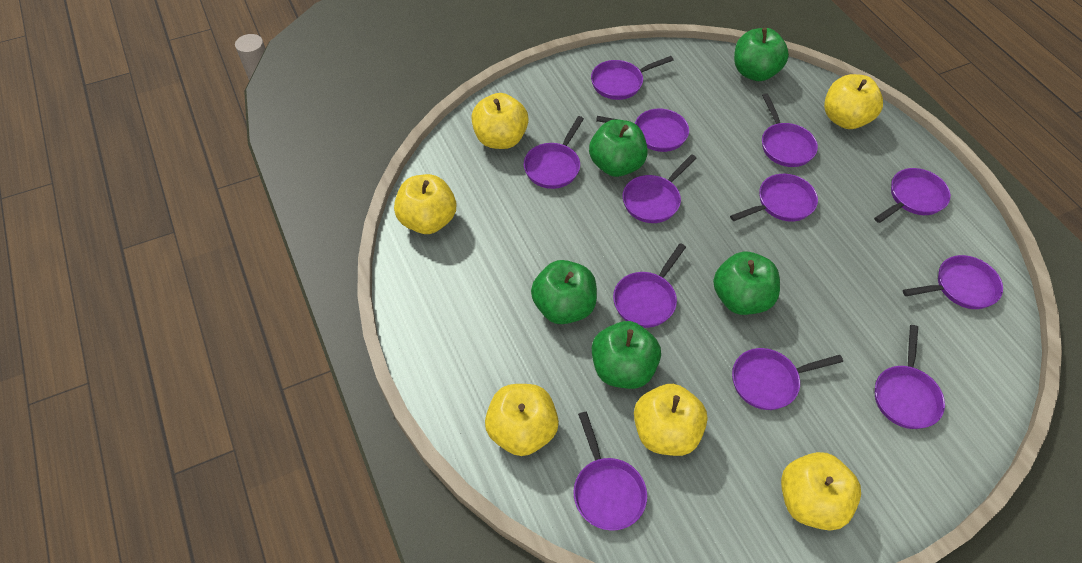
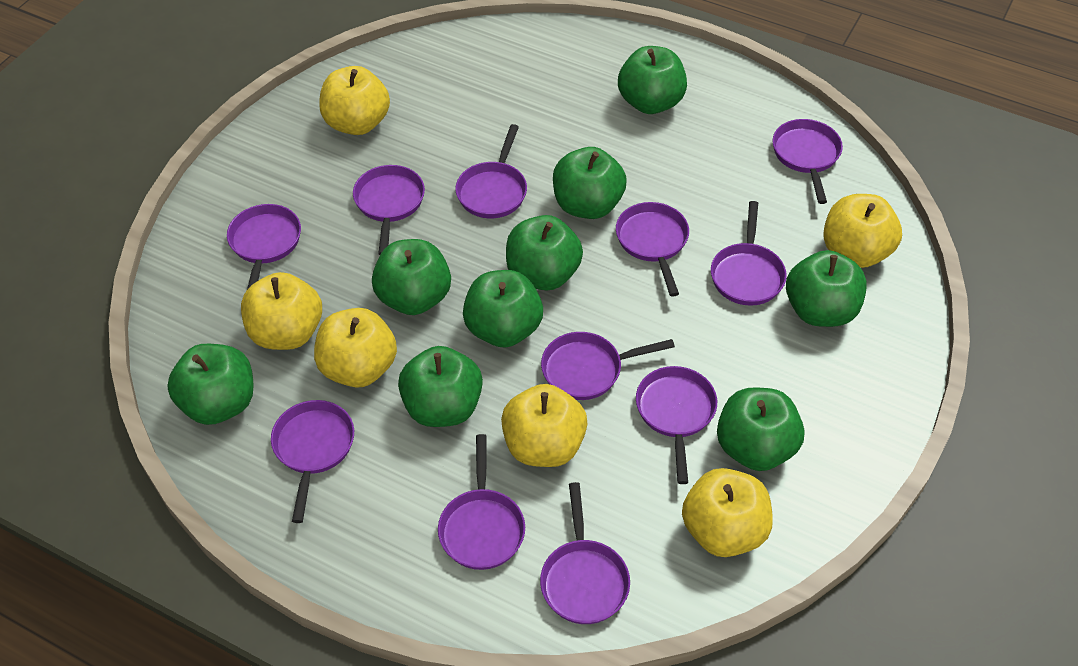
green apple: 5 -> 9
purple pan: 12 -> 11

